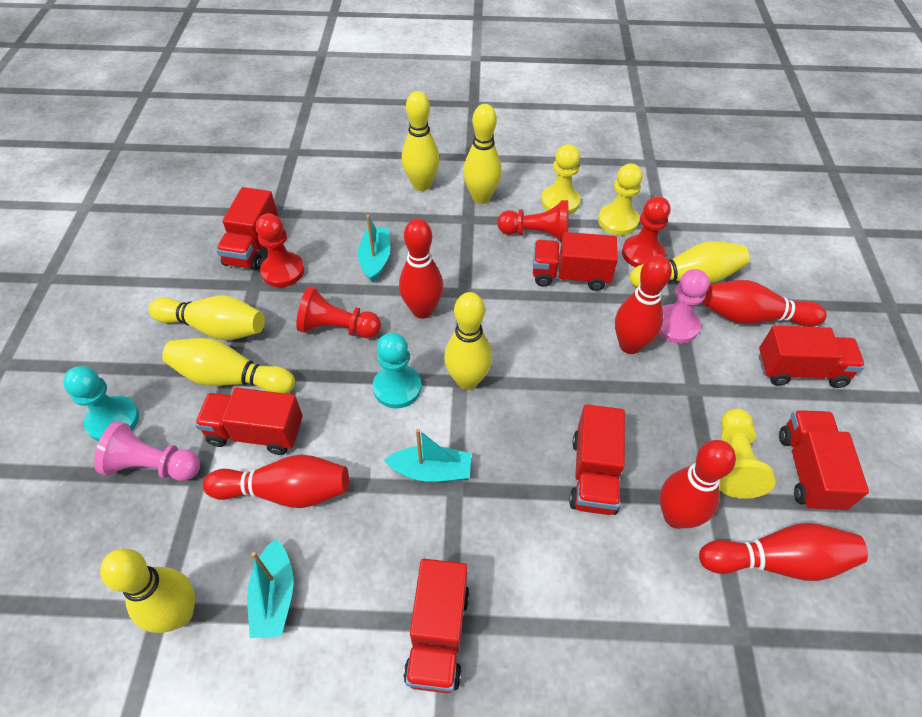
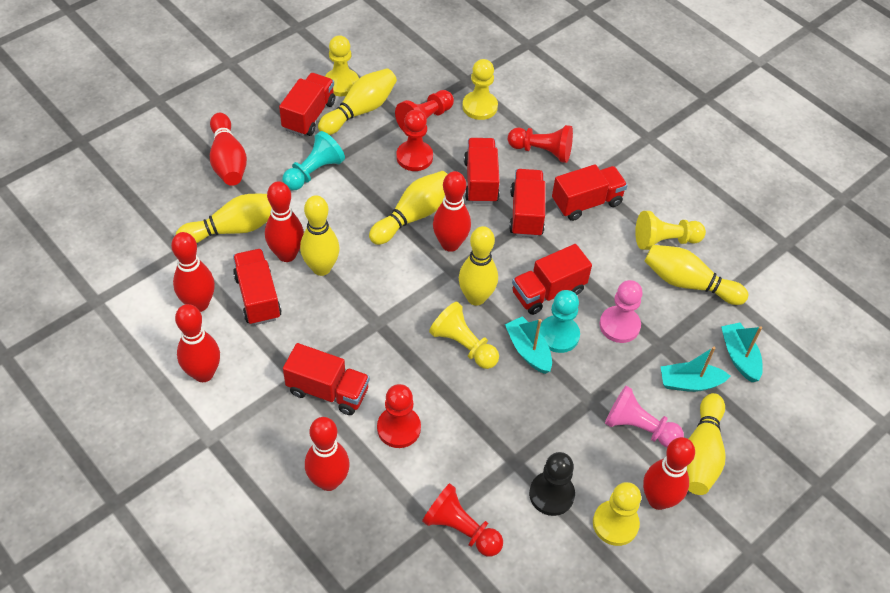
black pawn: 0 -> 1
red bowling pin: 6 -> 7
red pawn: 4 -> 5
yellow pawn: 3 -> 5

